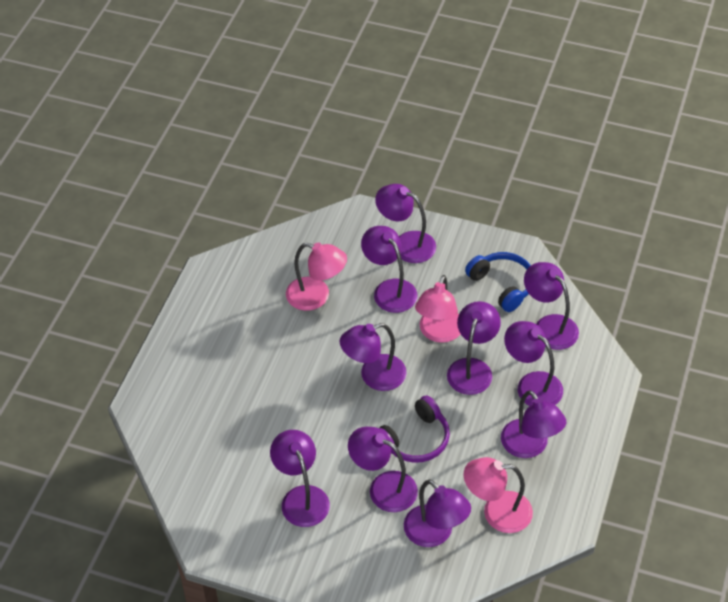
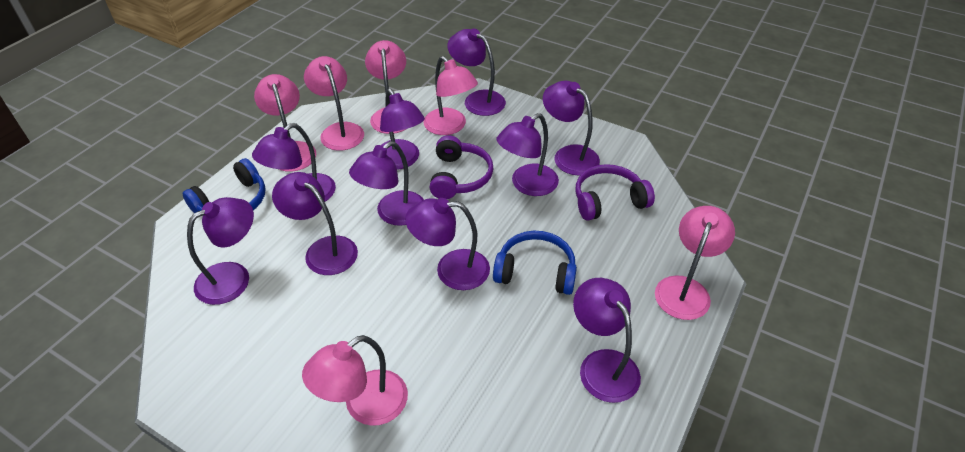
blue headphones: 1 -> 2
pink lamp: 3 -> 6
purple headphones: 1 -> 2

